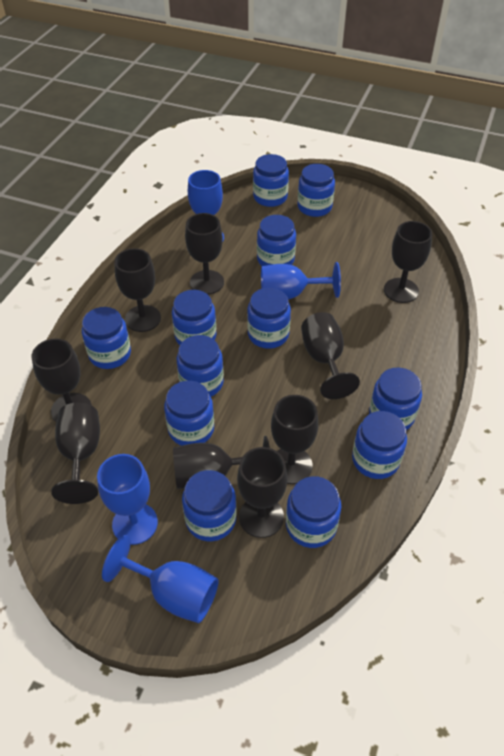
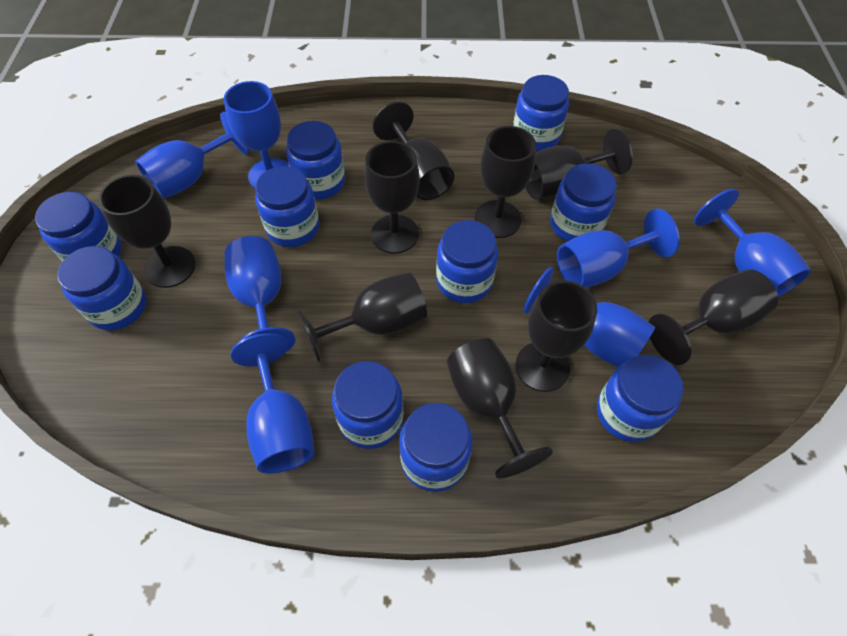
blue goblet: 4 -> 7
blue jar: 12 -> 10

